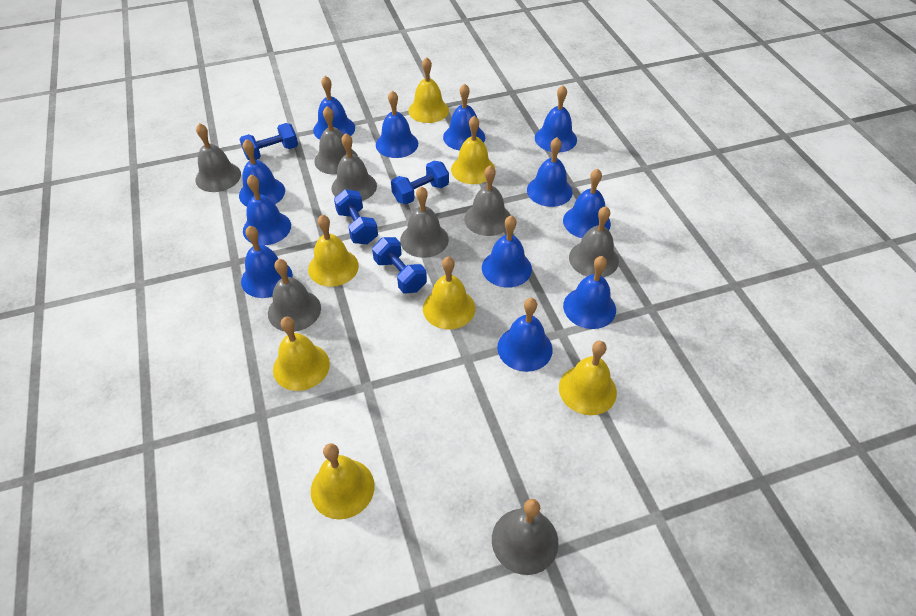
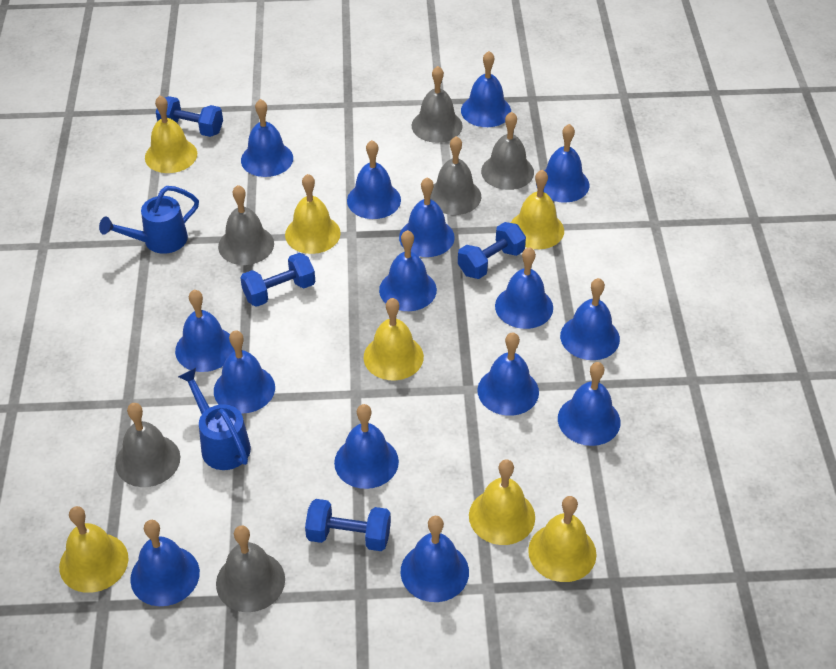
blue bell: 12 -> 15
blue watering can: 0 -> 2
grey bell: 8 -> 6

